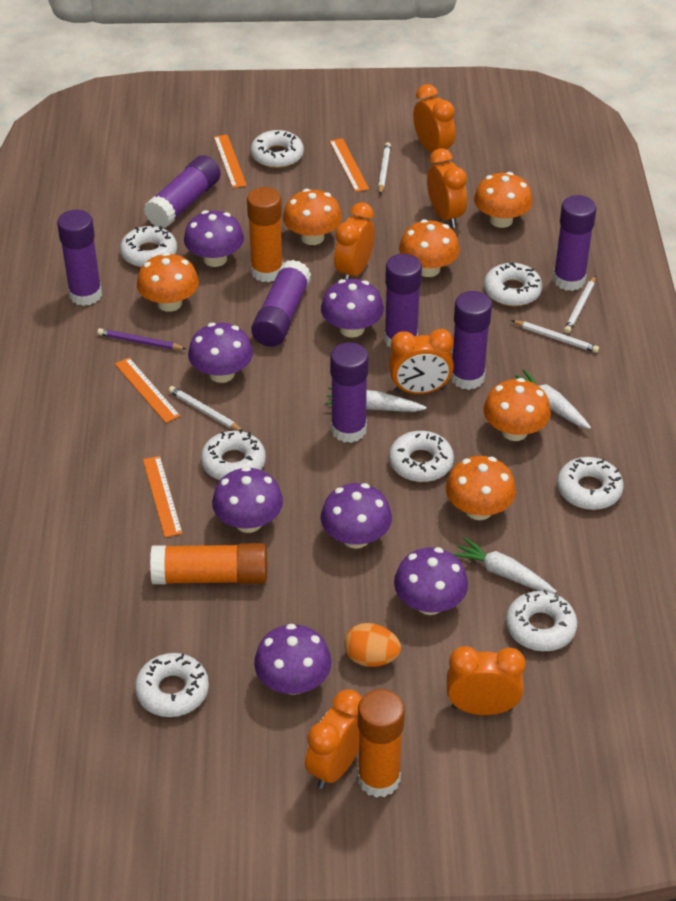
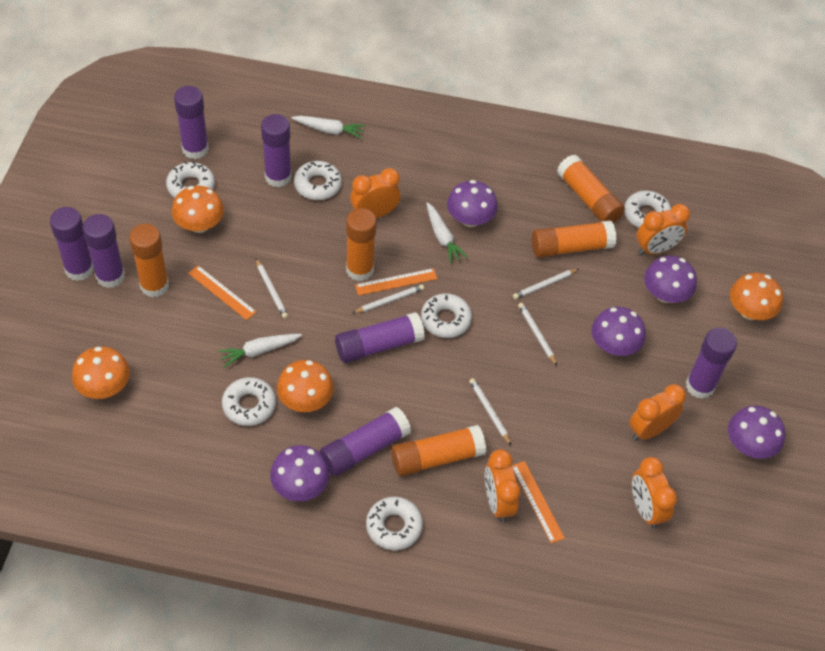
orange clock: 6 -> 5
orange egg: 1 -> 0
orange glue stick: 3 -> 5
orange mushroom: 6 -> 4
orange ruler: 4 -> 3
purple mushroom: 7 -> 5
purple pencil: 1 -> 0
white donut: 8 -> 6
white pencil: 4 -> 5

